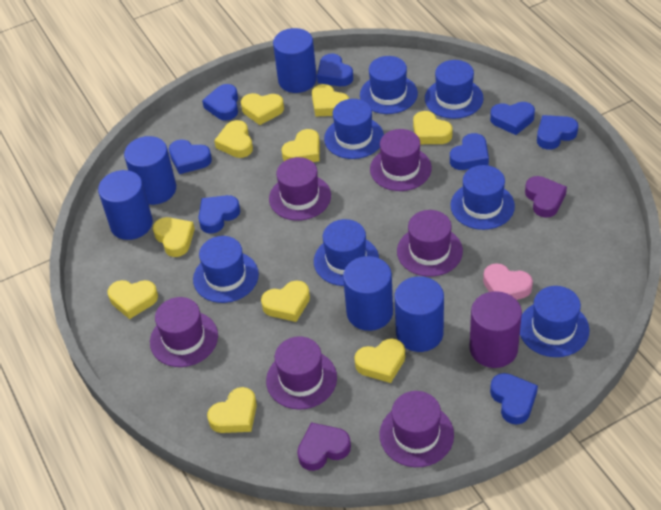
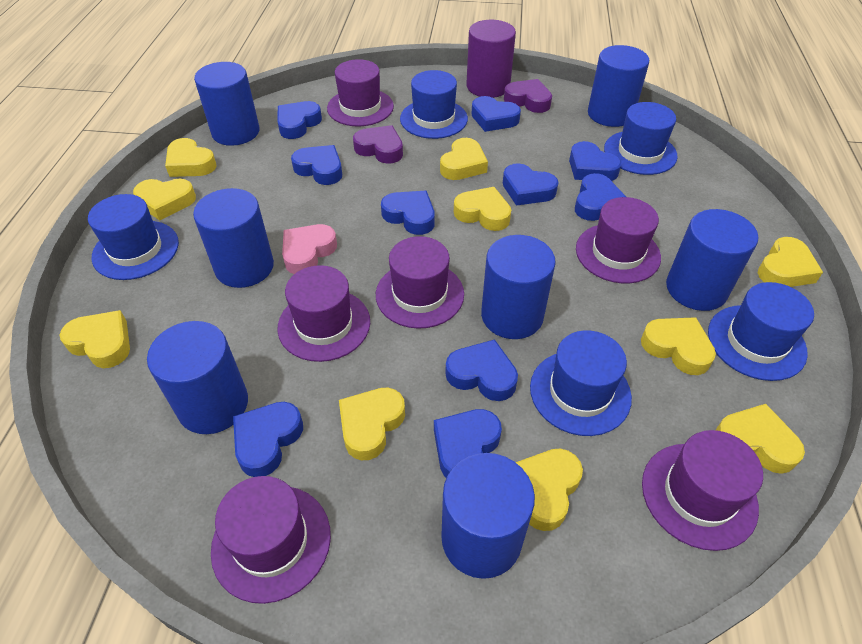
blue cylinder: 5 -> 7
blue hat: 7 -> 5
blue heart: 8 -> 10

